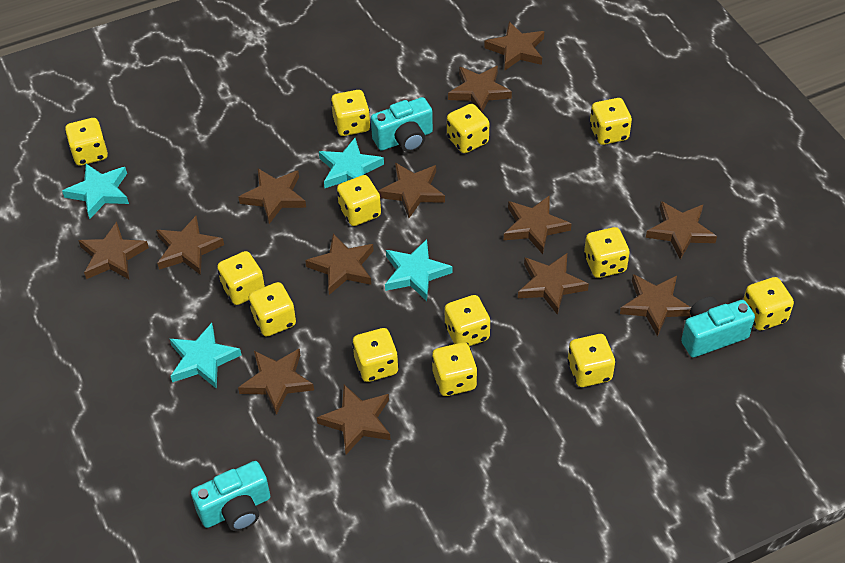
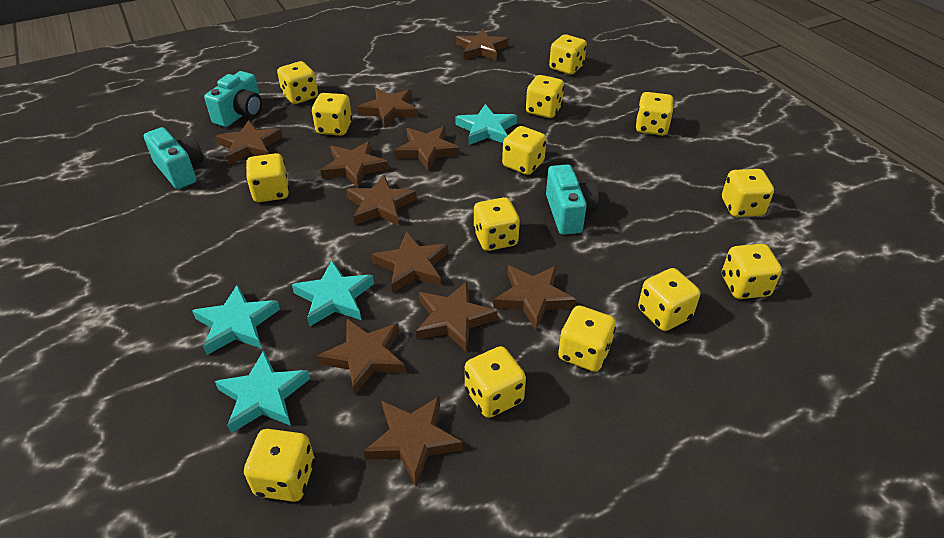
brown star: 13 -> 11
yellow dice: 13 -> 14

